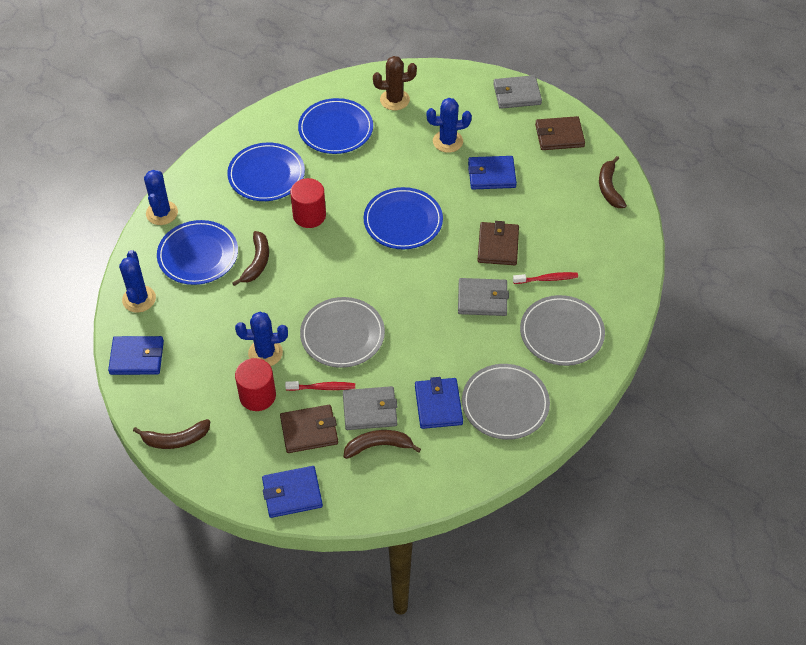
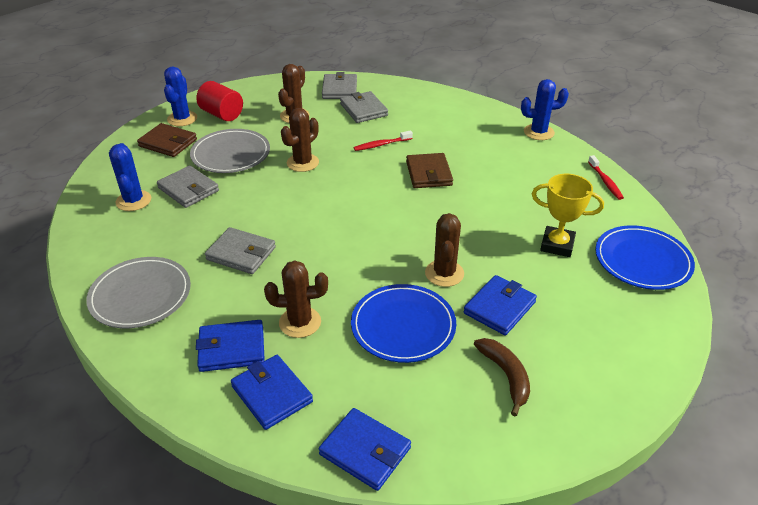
blue cactus: 4 -> 3
blue plate: 4 -> 2
brown banana: 4 -> 1
brown cactus: 1 -> 4
brown wallet: 3 -> 2
grey plate: 3 -> 2
grey wallet: 3 -> 4
red cylinder: 2 -> 1
yellow trophy: 0 -> 1

